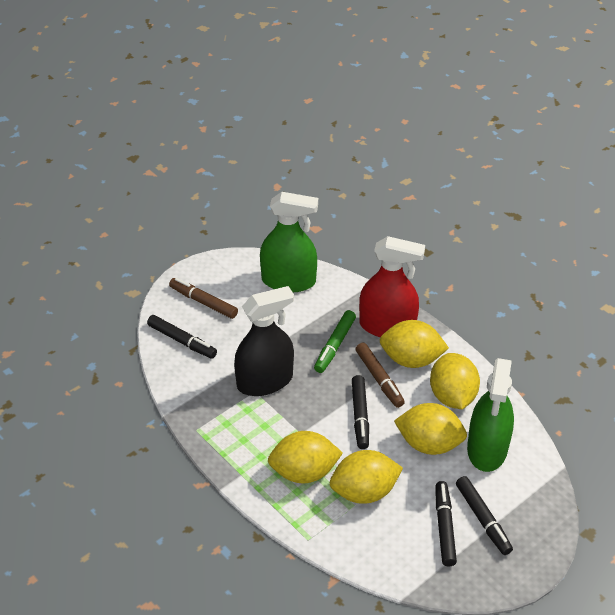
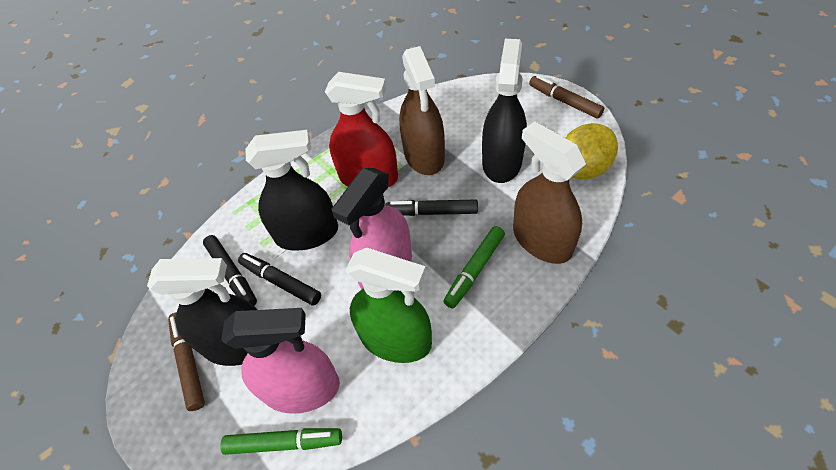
black marker: 4 -> 3
black spray bottle: 1 -> 3
brown spray bottle: 0 -> 2
green marker: 1 -> 2
green spray bottle: 2 -> 1
pink spray bottle: 0 -> 2
yellow lemon: 5 -> 1

